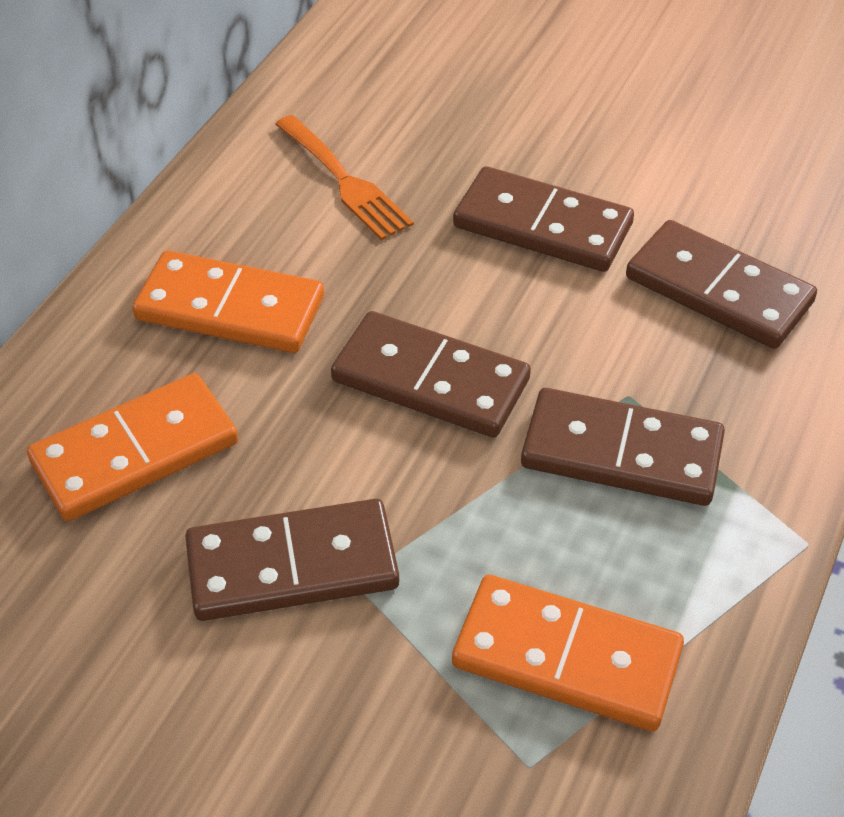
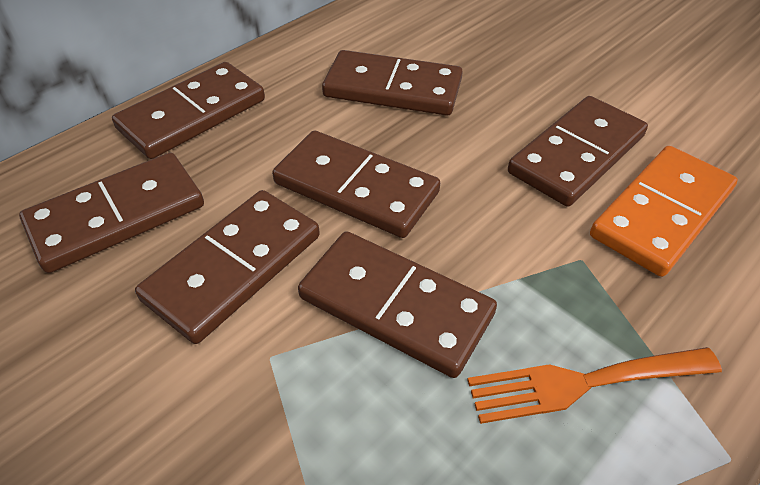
brown domino: 5 -> 7
orange domino: 3 -> 1

